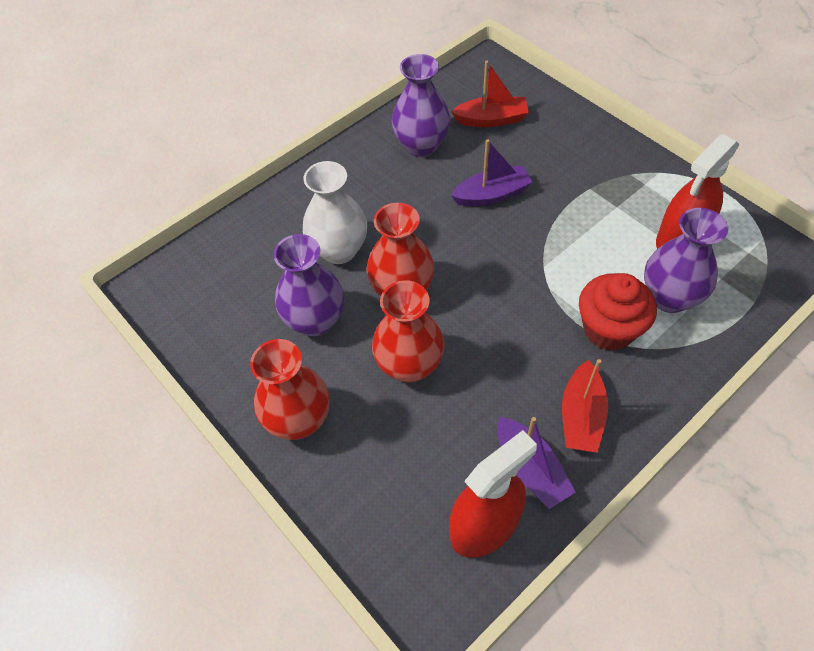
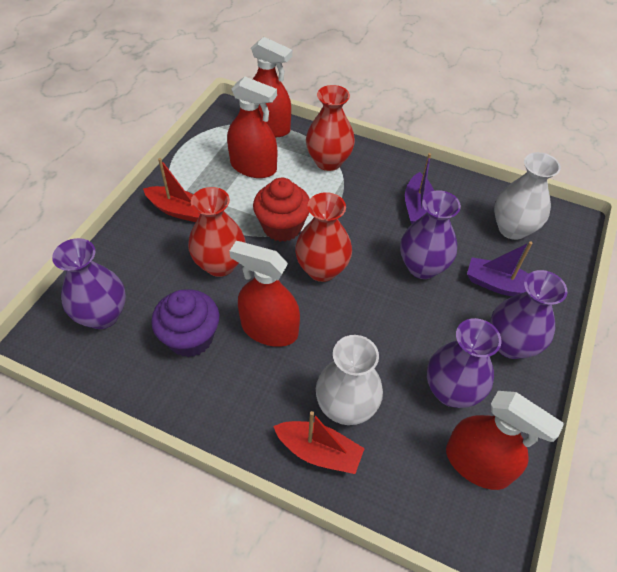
purple cupcake: 0 -> 1
purple vase: 3 -> 4
red spray bottle: 2 -> 4
white vase: 1 -> 2

